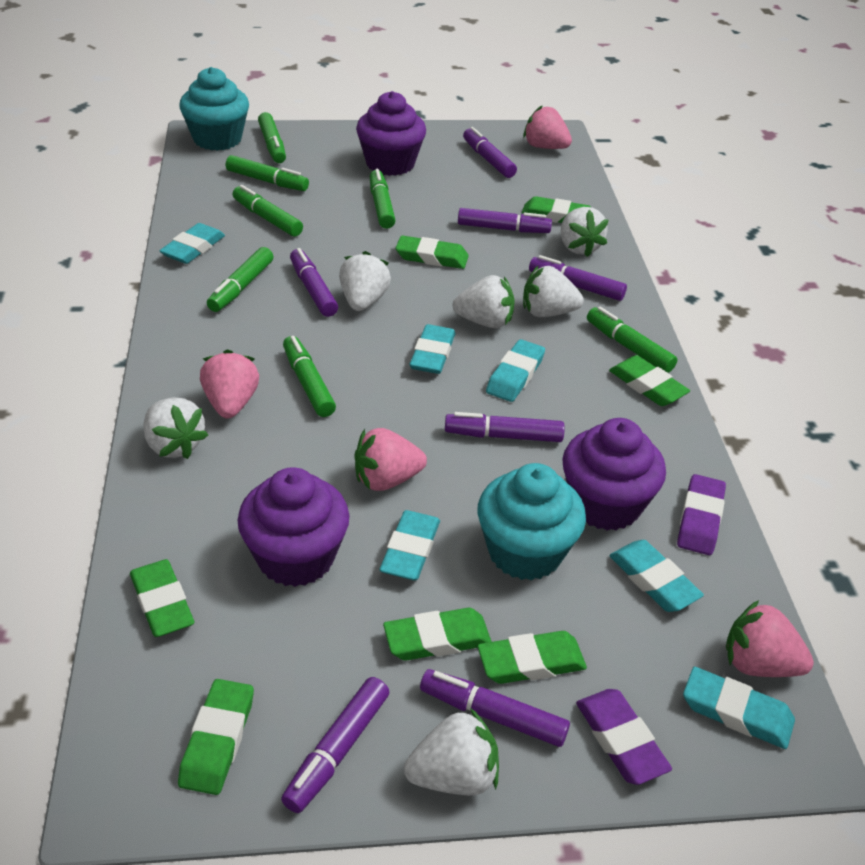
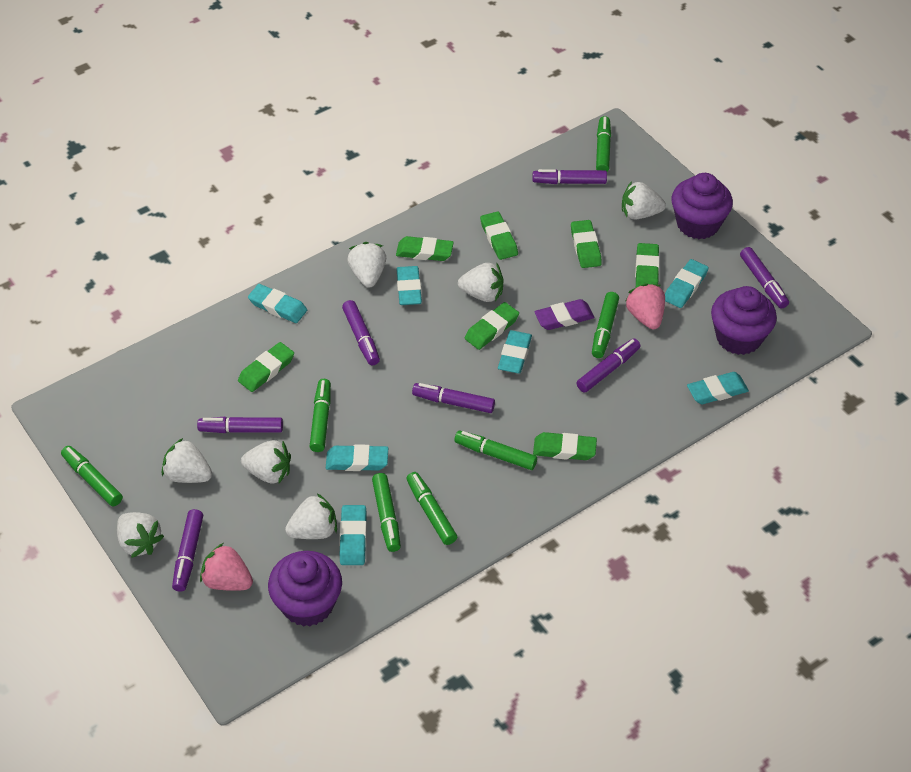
pink strawberry: 4 -> 2
purple eraser: 2 -> 1
turquoise cupcake: 2 -> 0
turquoise eraser: 6 -> 7
white strawberry: 6 -> 7

